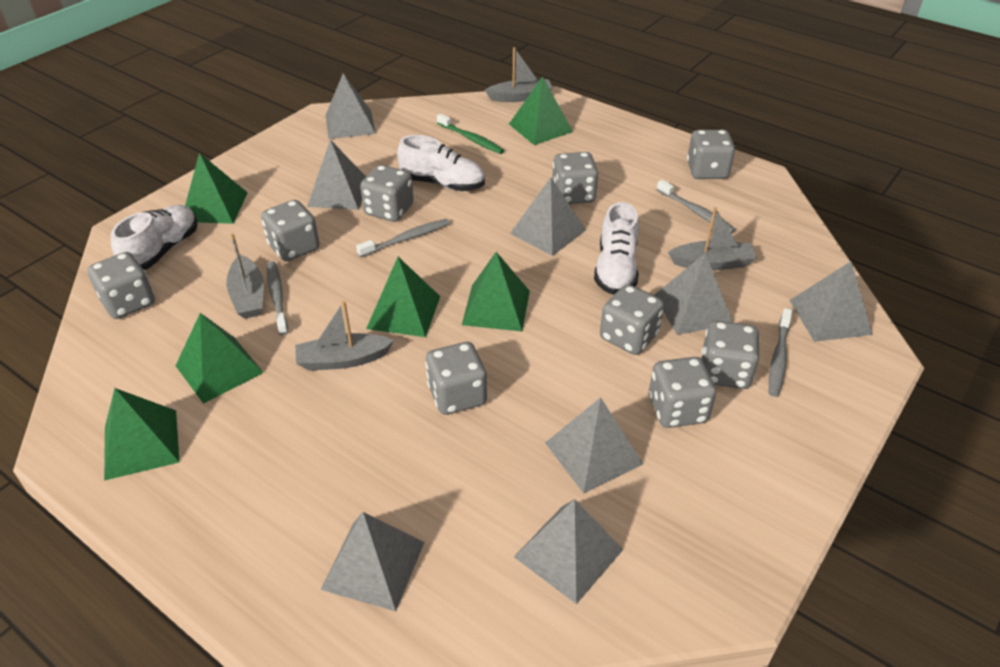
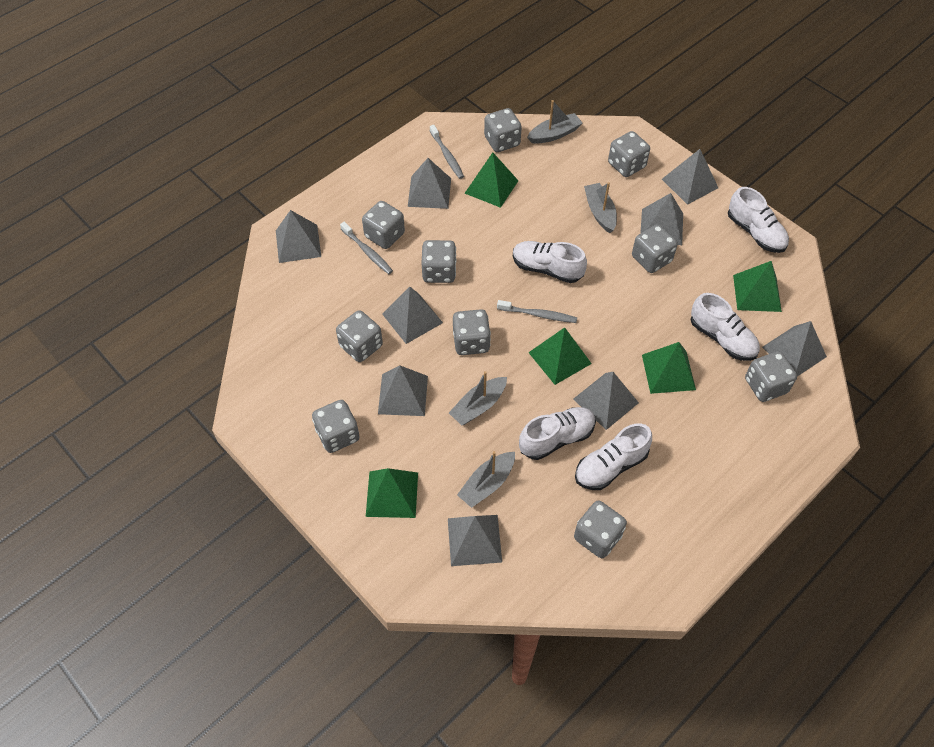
green pyramid: 6 -> 5
green toothbrush: 1 -> 0
grey dice: 9 -> 10
grey pyramid: 8 -> 9
grey toothbrush: 4 -> 3
white shoe: 3 -> 5

